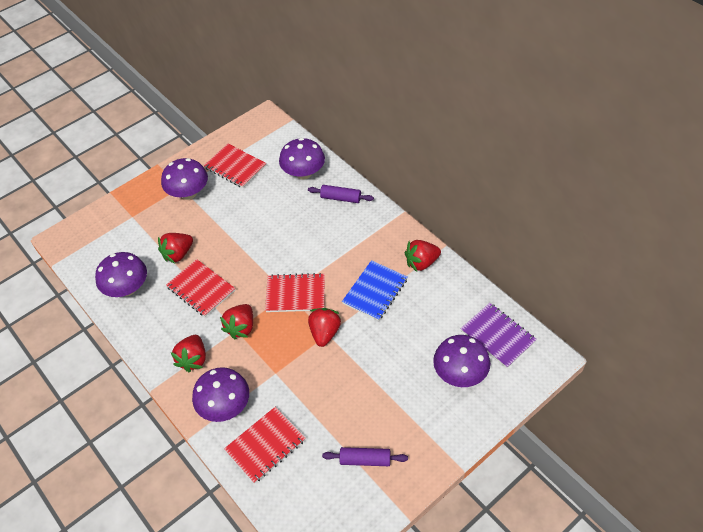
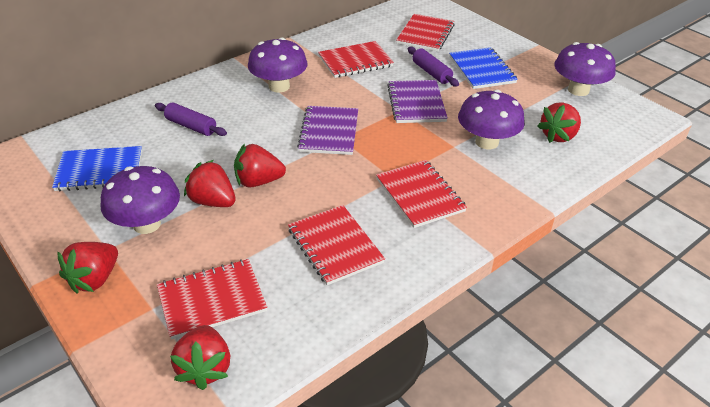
blue notebook: 1 -> 2
purple mushroom: 5 -> 4
purple notebook: 1 -> 2
red notebook: 4 -> 5

